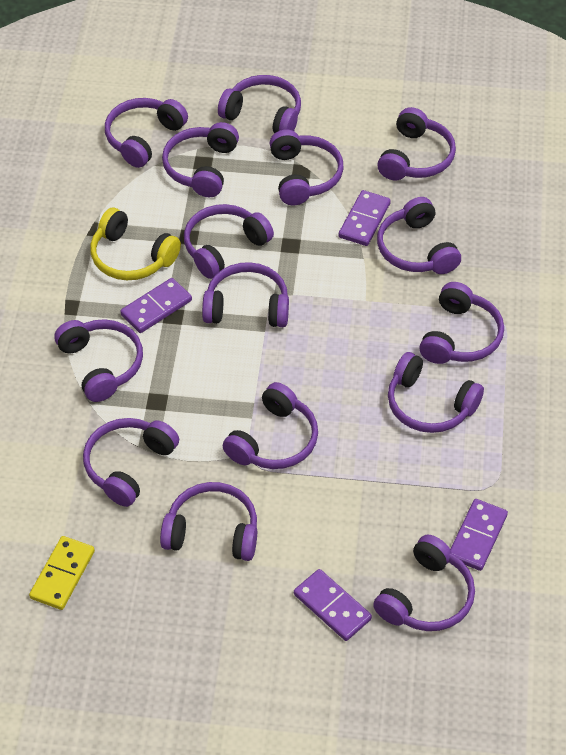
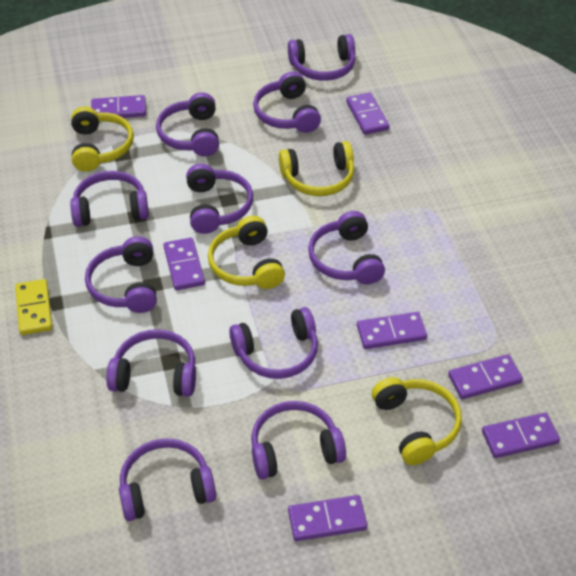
purple domino: 4 -> 7
purple headphones: 15 -> 11
yellow headphones: 1 -> 4

